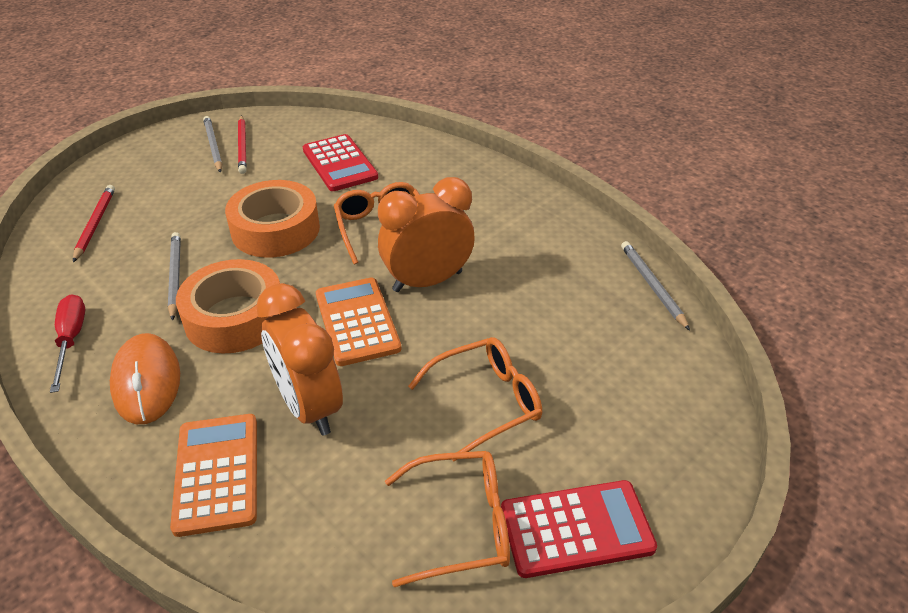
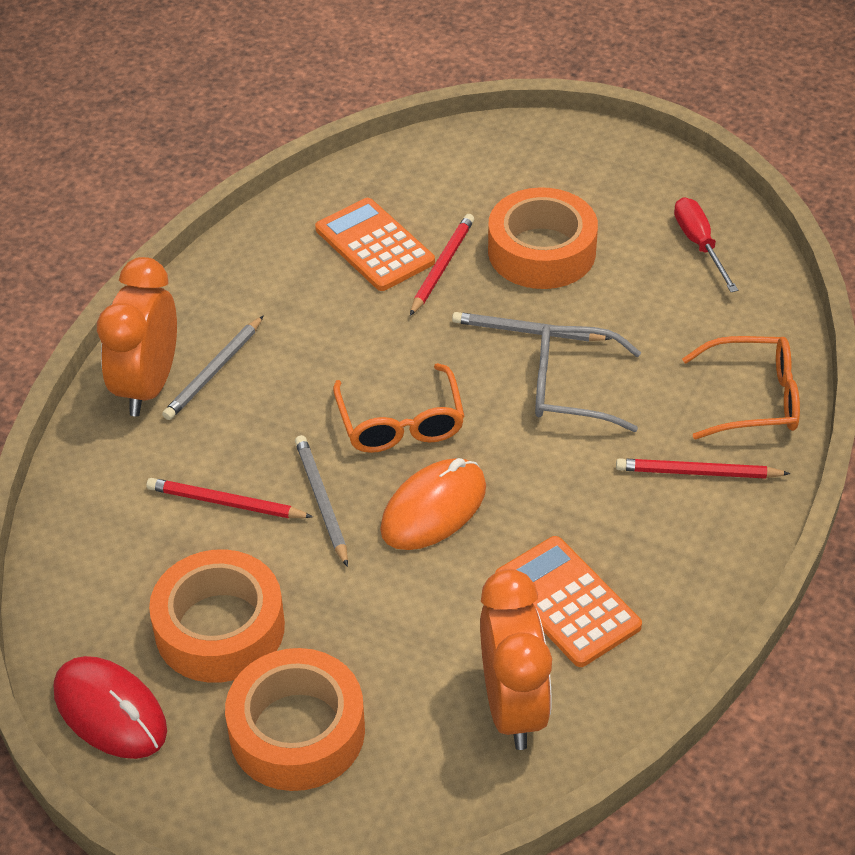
grey glasses: 0 -> 1
orange glasses: 3 -> 2
orange tape: 2 -> 3
red calculator: 2 -> 0
red mouse: 0 -> 1
red pencil: 2 -> 3

